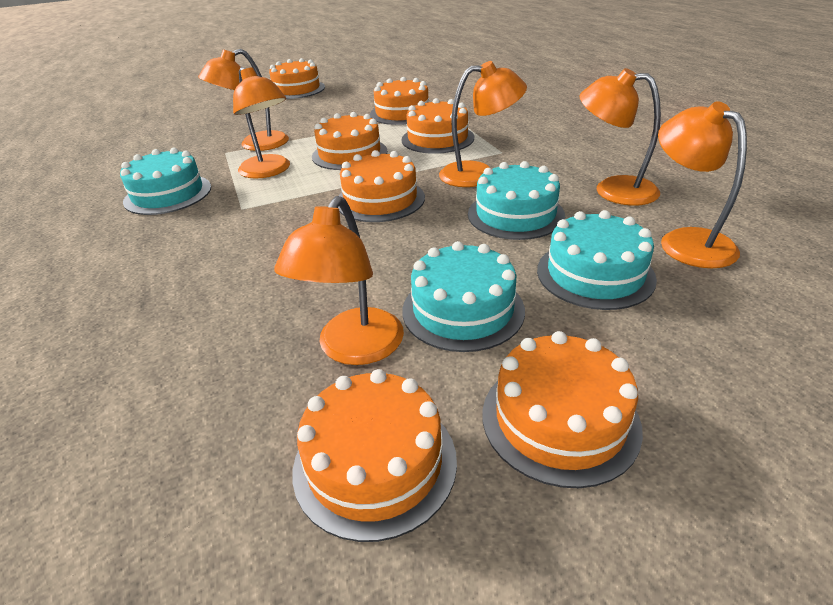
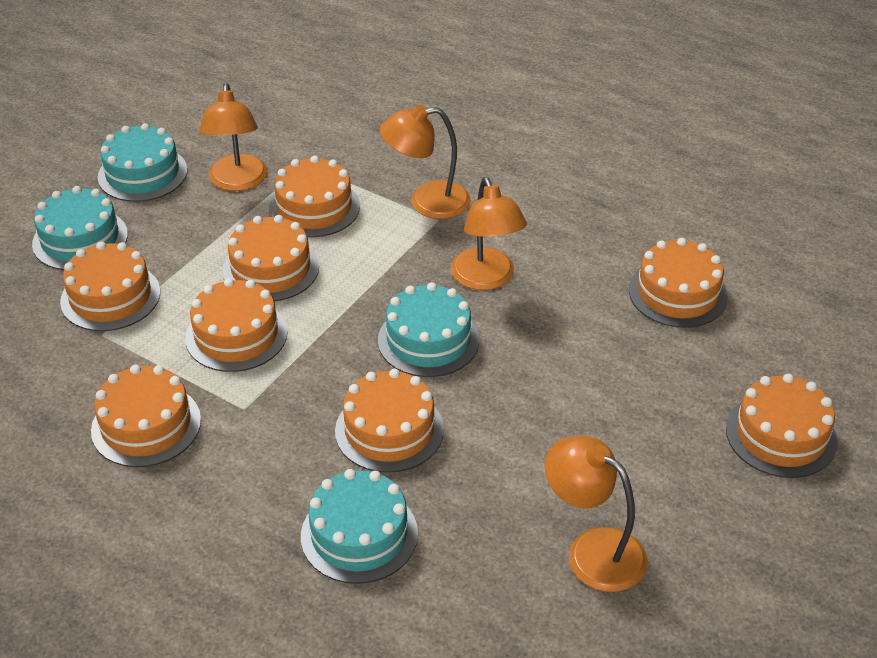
orange cake: 7 -> 8
orange lamp: 6 -> 4

